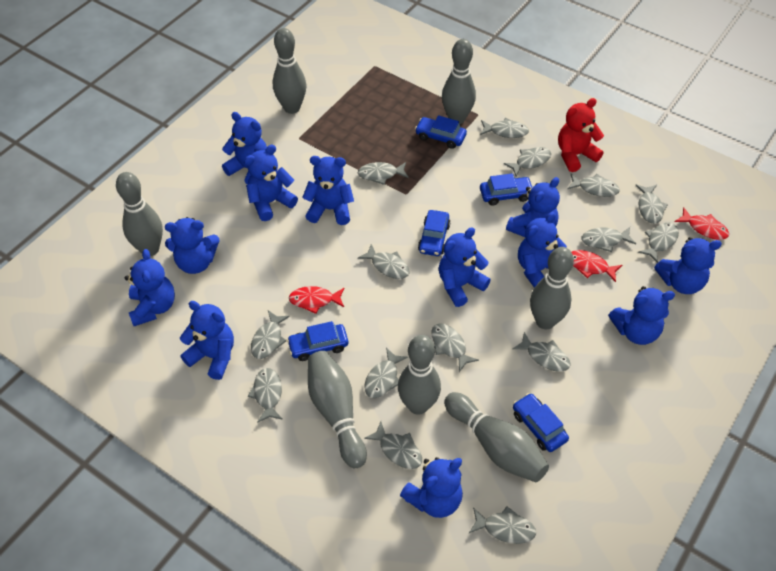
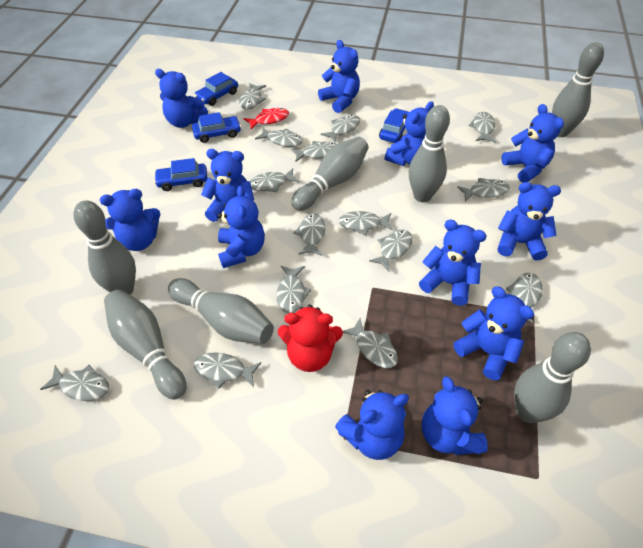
blue car: 5 -> 4
red fish: 3 -> 1

